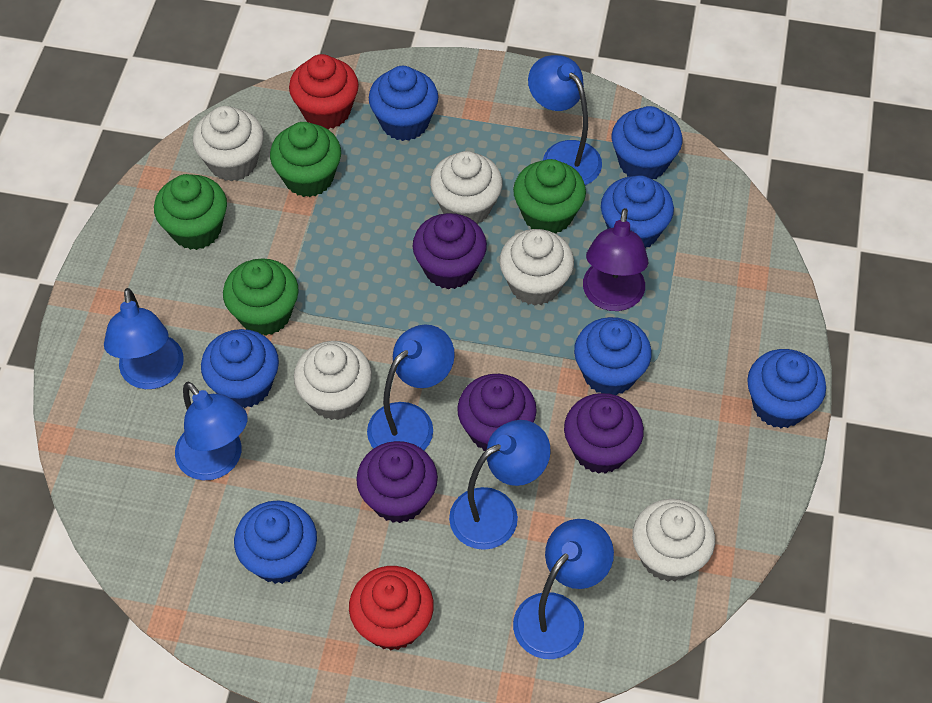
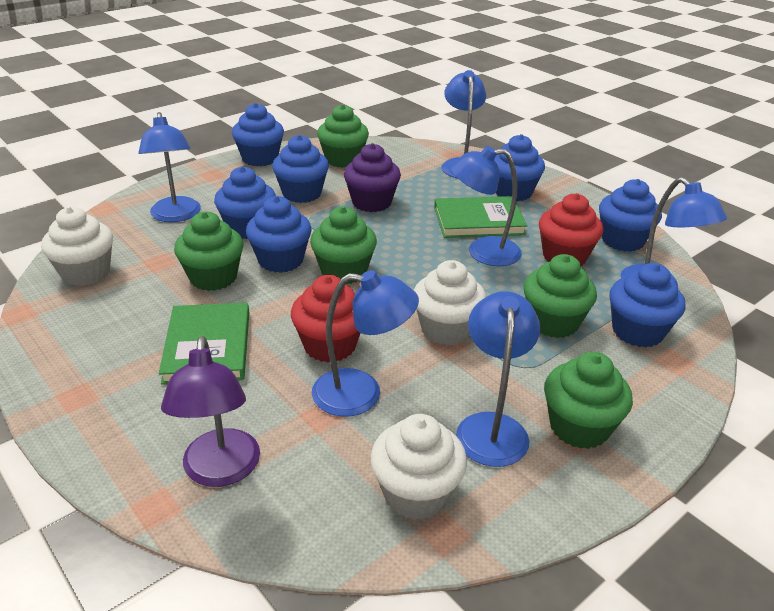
green book: 0 -> 2
green cupcake: 4 -> 5
purple cupcake: 4 -> 1
white cupcake: 5 -> 3

